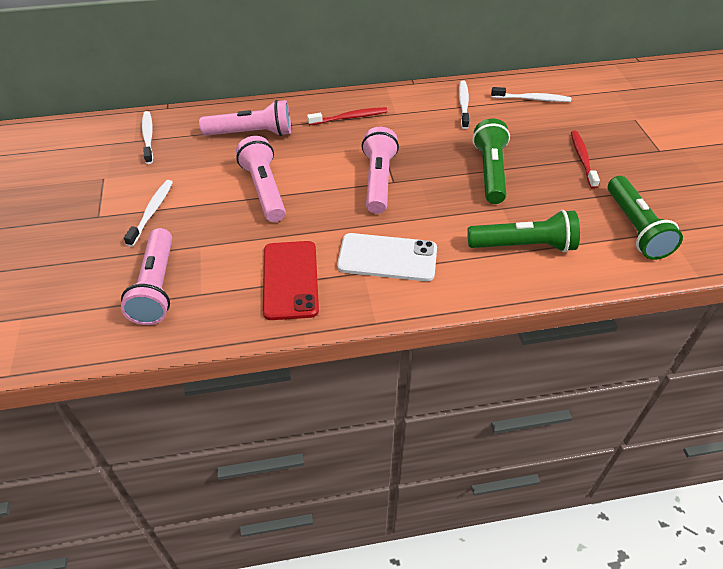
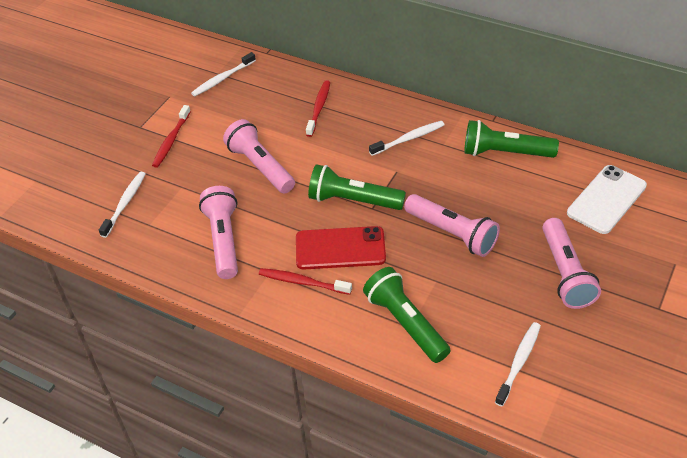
red toothbrush: 2 -> 3

